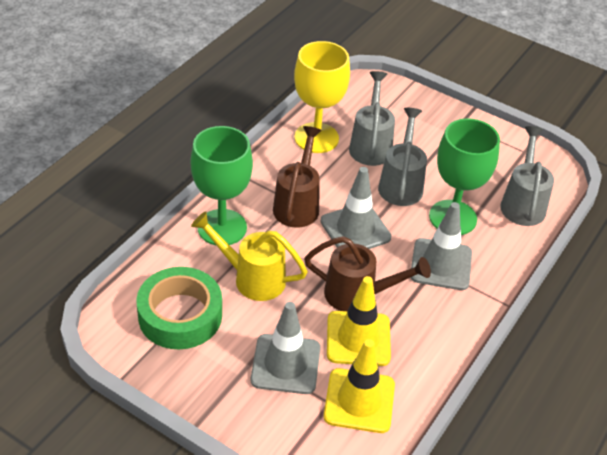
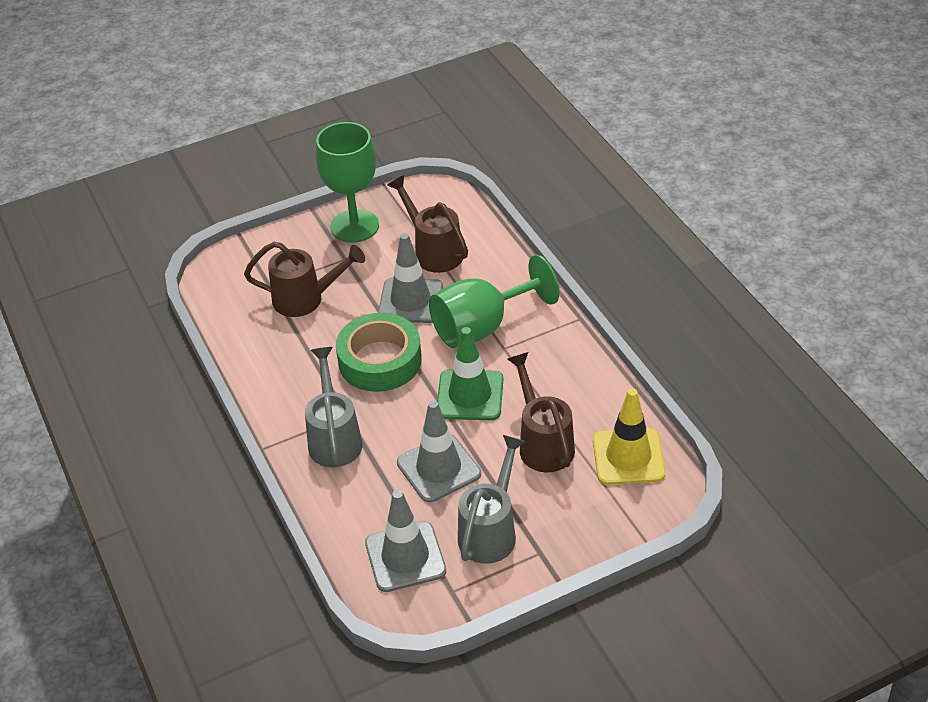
brown watering can: 2 -> 3
green traffic cone: 0 -> 1
grey watering can: 3 -> 2
yellow goblet: 1 -> 0
yellow traffic cone: 2 -> 1
yellow watering can: 1 -> 0

